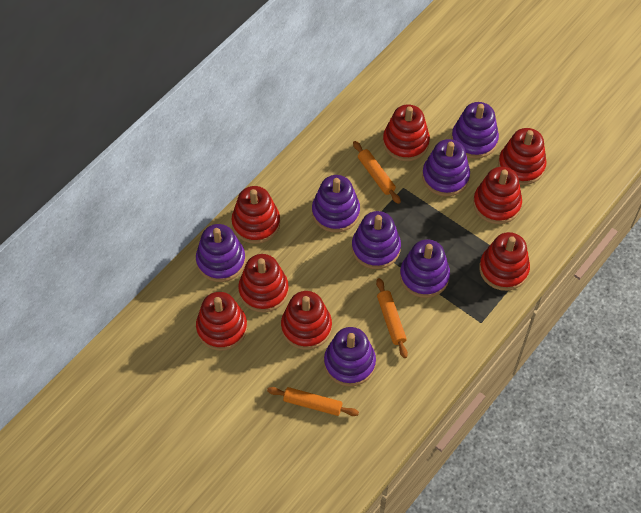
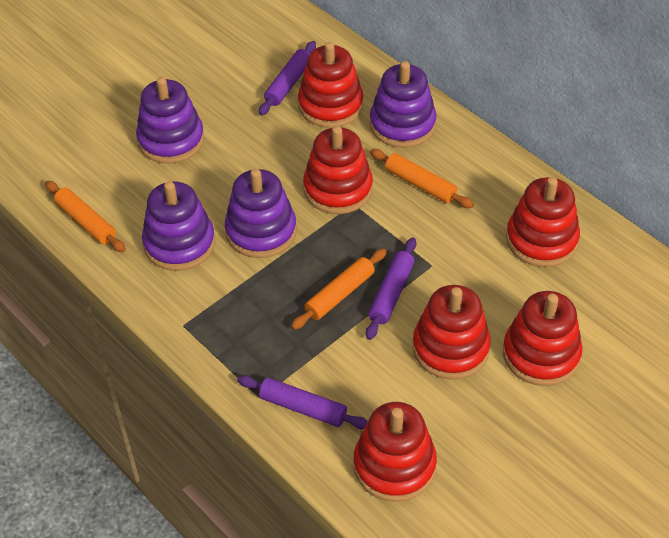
purple rolling pin: 0 -> 3
purple stacking toy: 7 -> 4
red stacking toy: 8 -> 6

